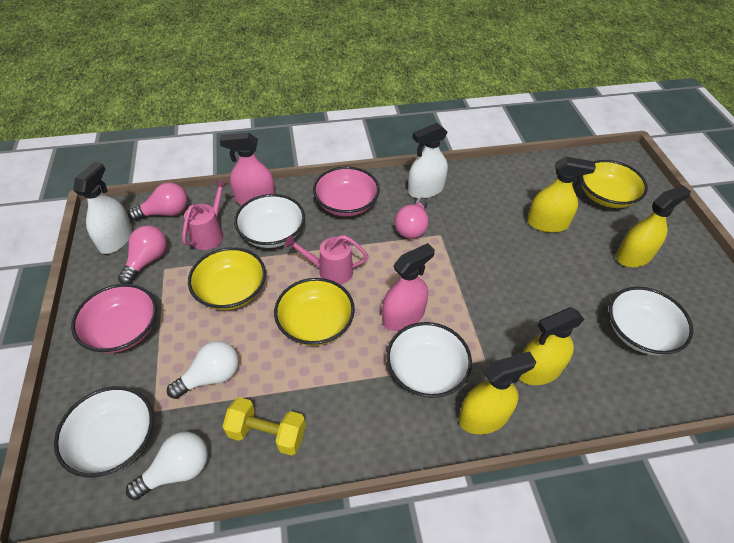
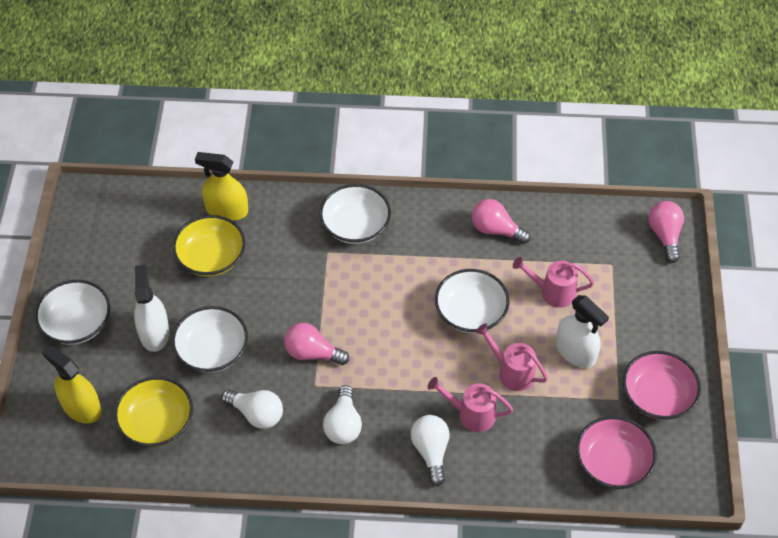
pink spray bottle: 2 -> 0
pink watering can: 2 -> 3
white light bulb: 2 -> 3
yellow bowl: 3 -> 2
yellow dumbbell: 1 -> 0
yellow spray bottle: 4 -> 2

